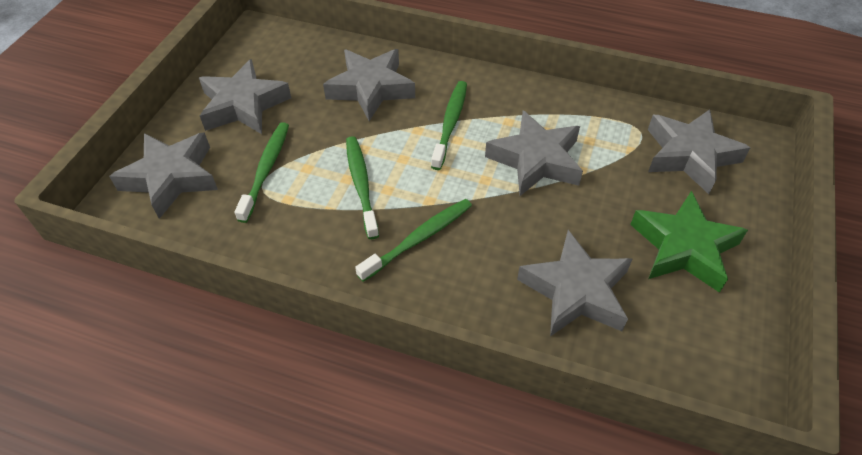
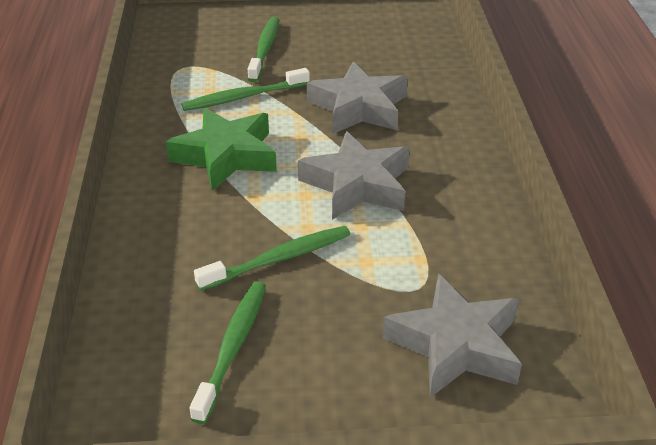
grey star: 6 -> 3

